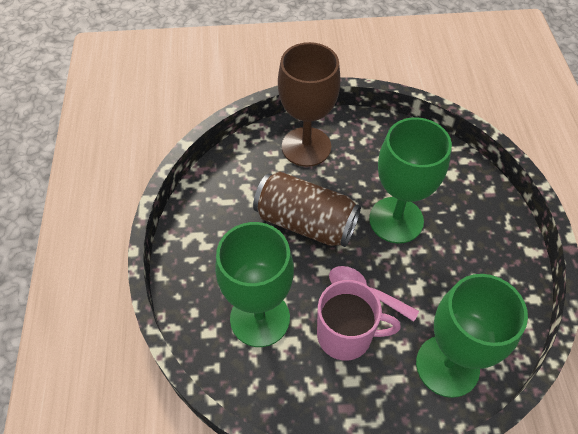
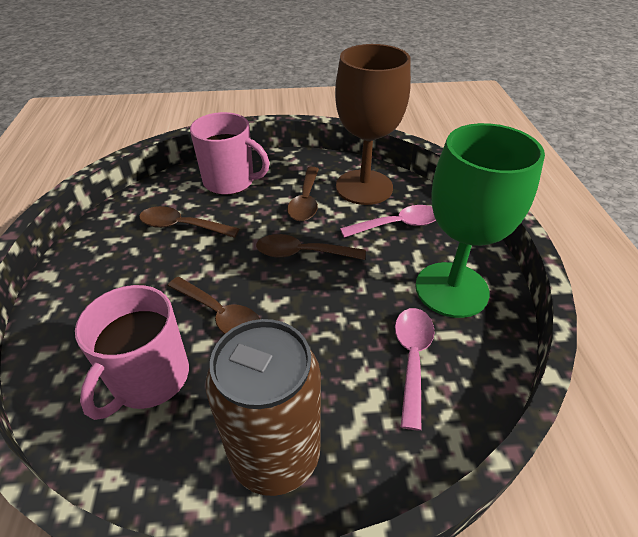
brown spoon: 0 -> 4
green goblet: 3 -> 1
pink mug: 1 -> 2
pink spoon: 1 -> 2

